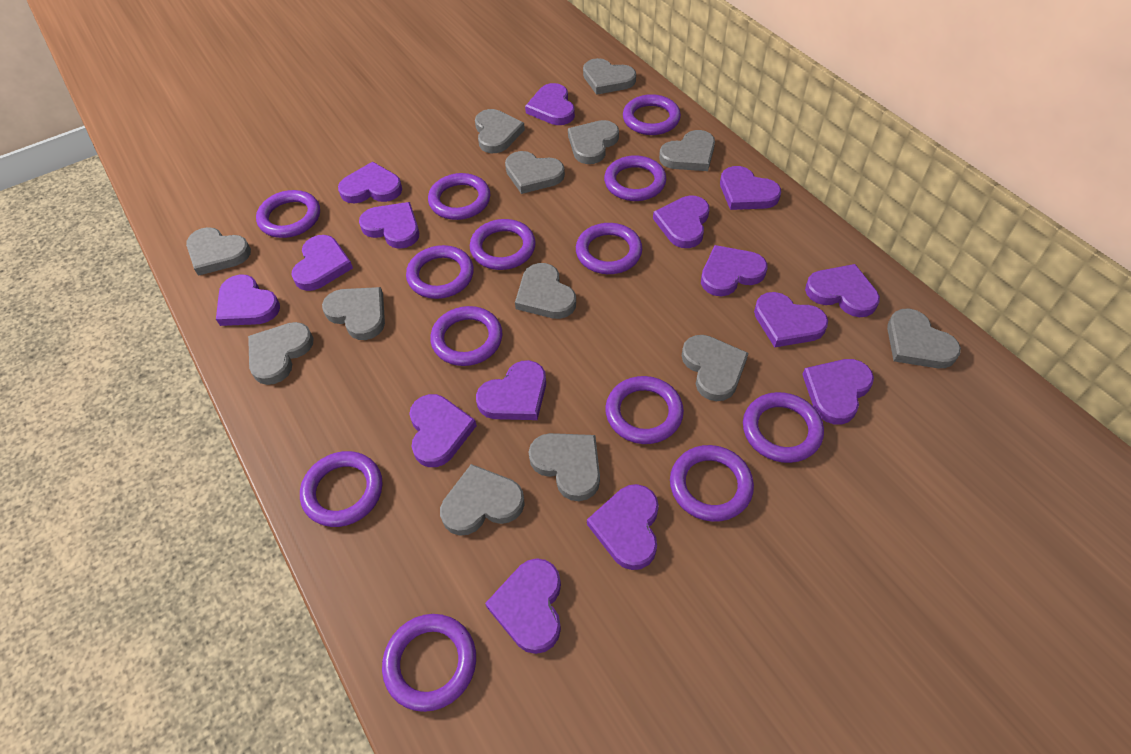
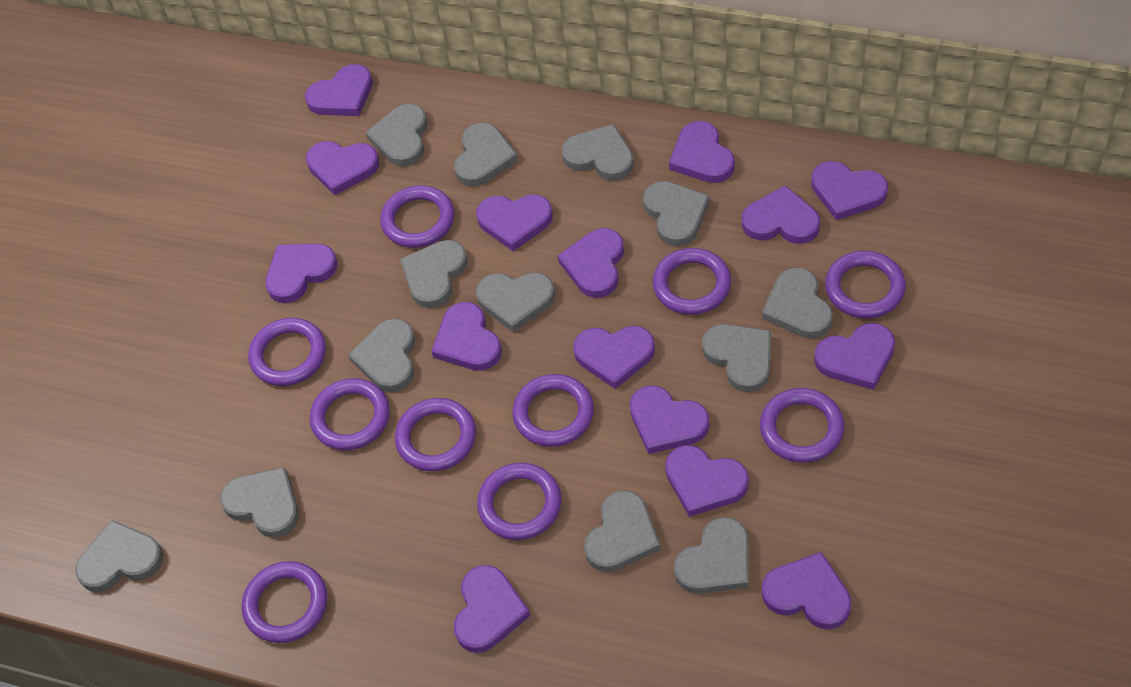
purple ring: 13 -> 10

